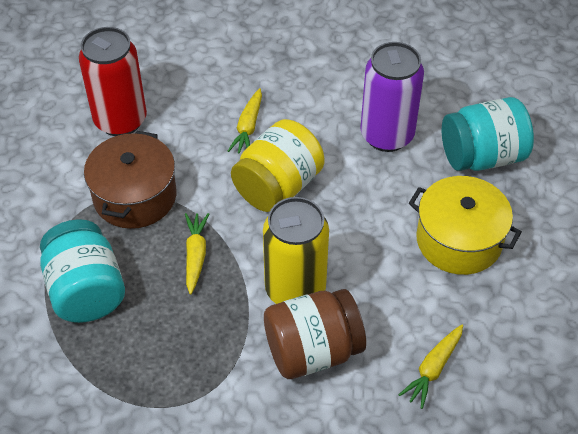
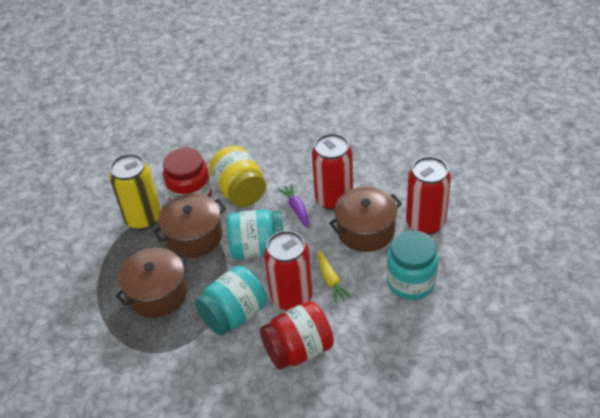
brown jar: 1 -> 0
brown pot: 1 -> 3
purple can: 1 -> 0
purple carrot: 0 -> 1
red can: 1 -> 3
red jar: 0 -> 2
turquoise jar: 2 -> 3
yellow carrot: 3 -> 1
yellow pot: 1 -> 0

